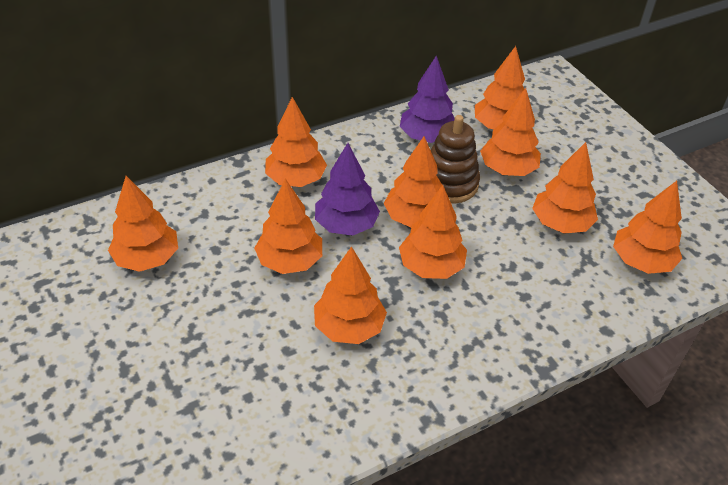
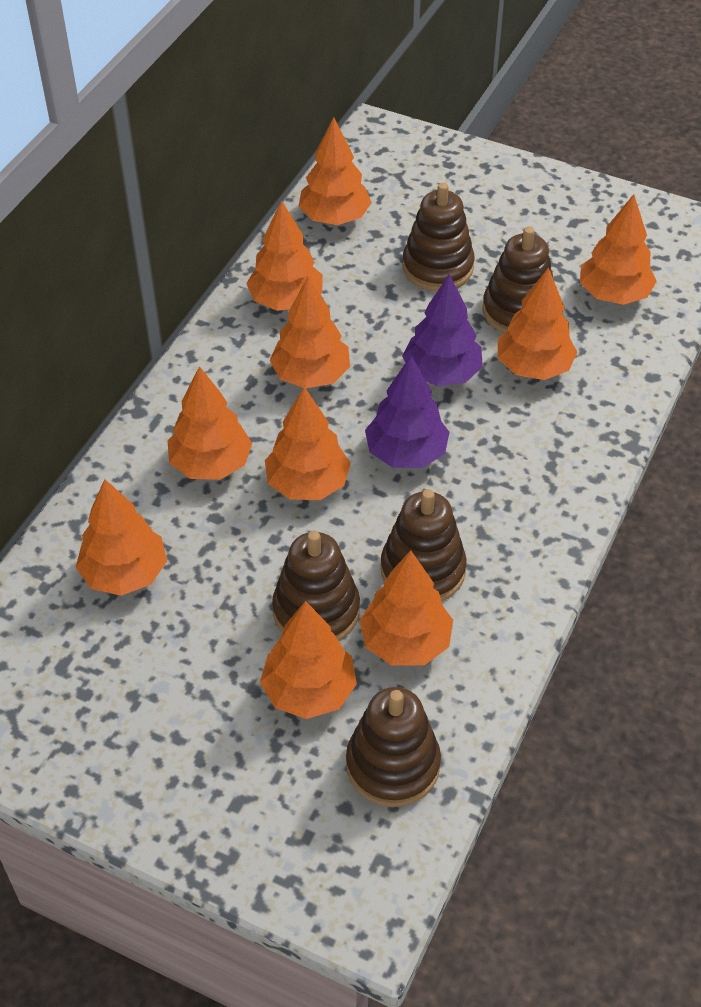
brown stacking toy: 1 -> 5

